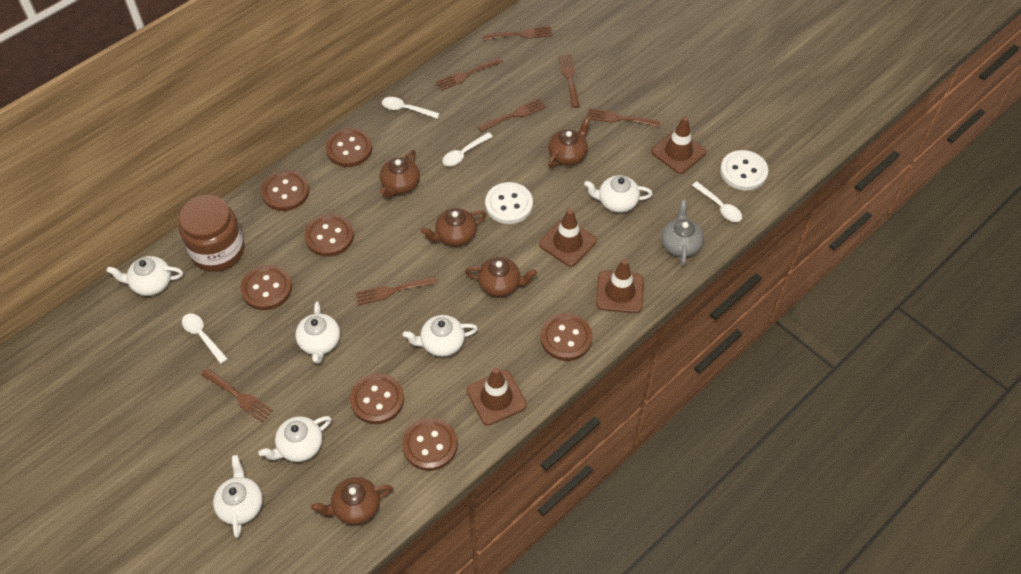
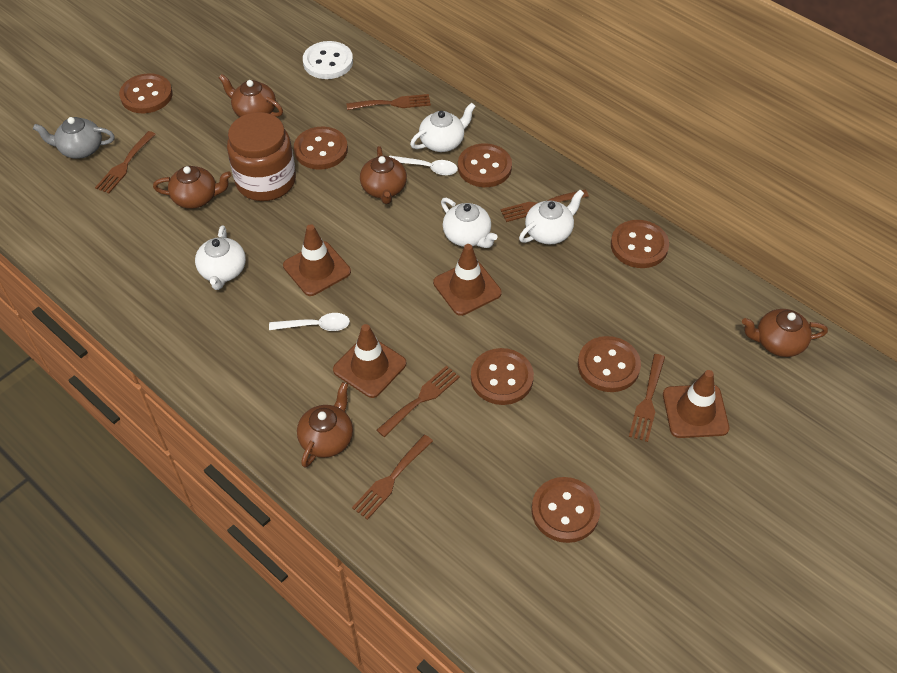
brown fork: 7 -> 6
white button: 2 -> 1
white spoon: 4 -> 2
white teapot: 6 -> 4

